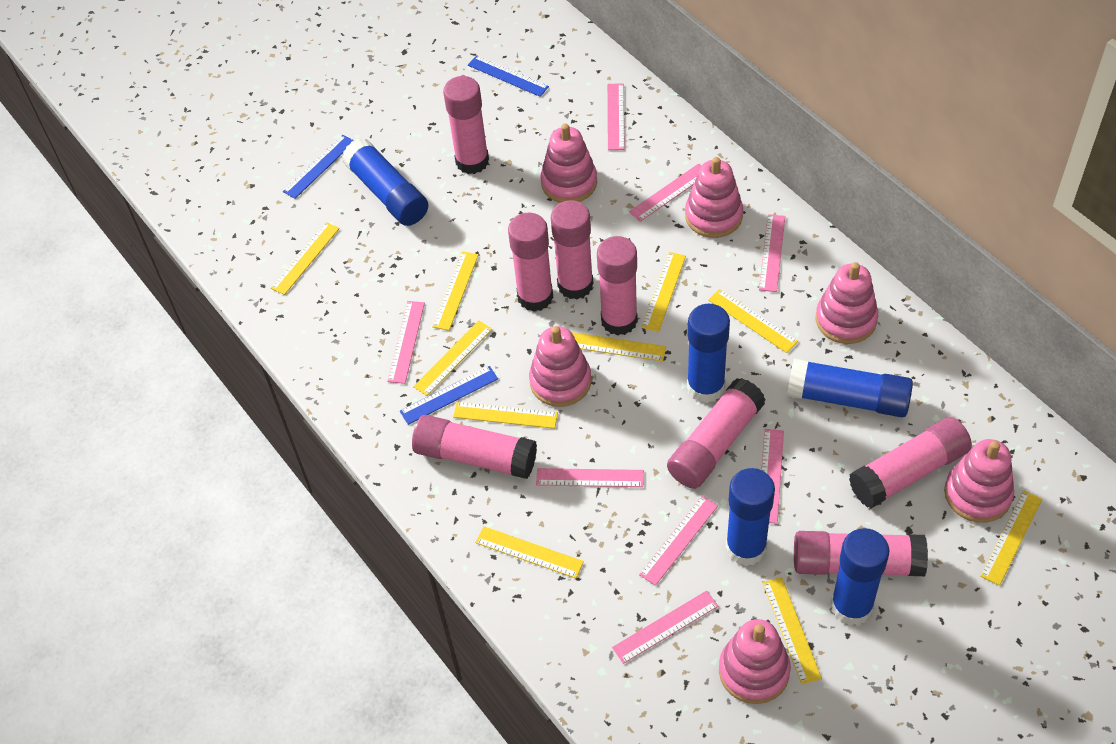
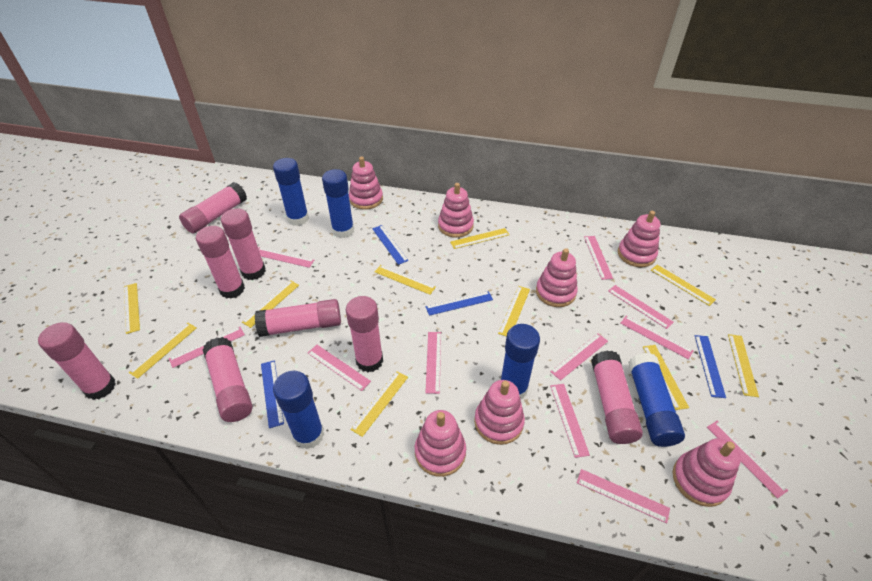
blue ruler: 3 -> 4
pink ruler: 8 -> 11
pink stacking toy: 6 -> 7

